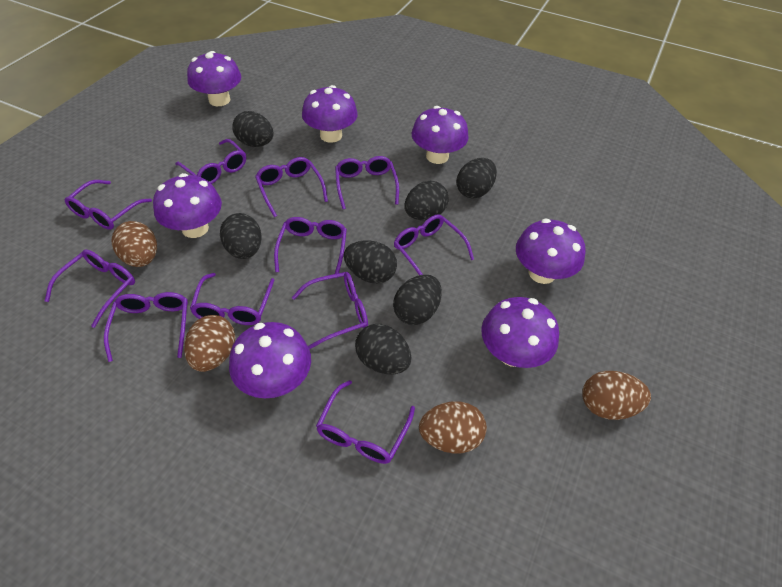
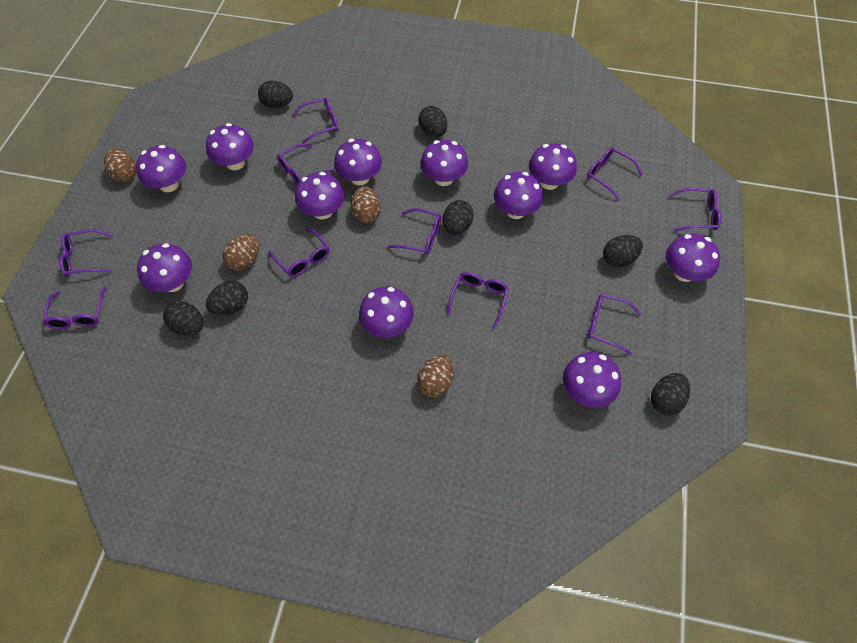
purple glasses: 11 -> 10
purple mushroom: 7 -> 11

